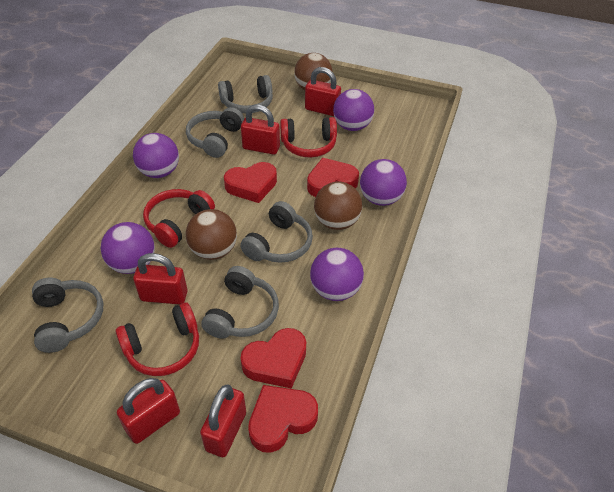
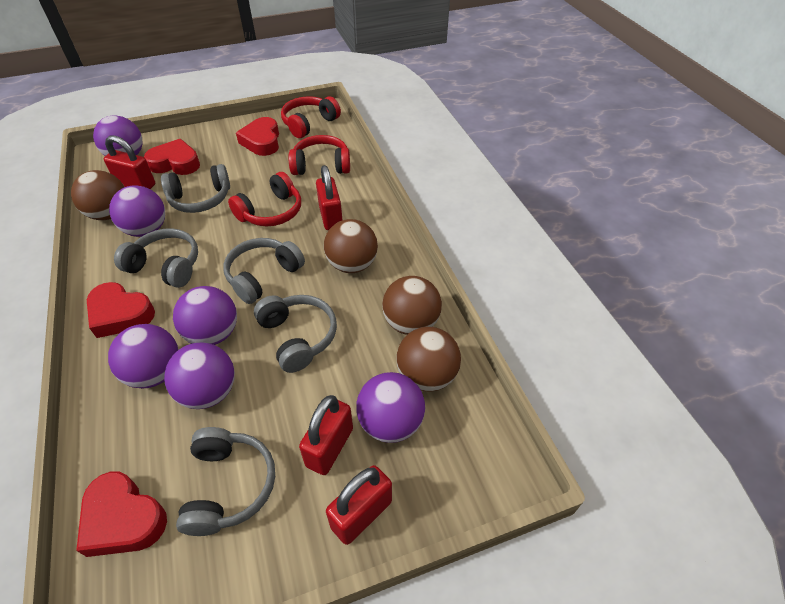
brown ball: 3 -> 4
purple ball: 5 -> 6
red padlock: 5 -> 4

